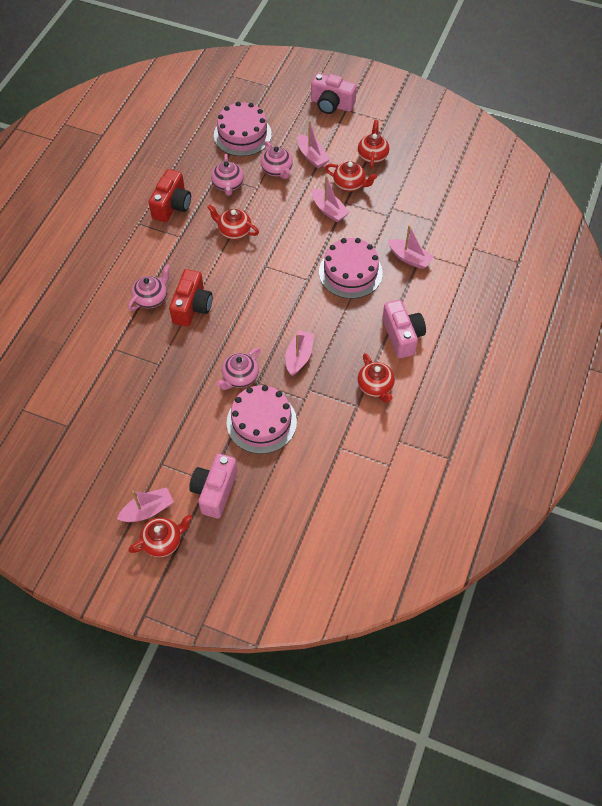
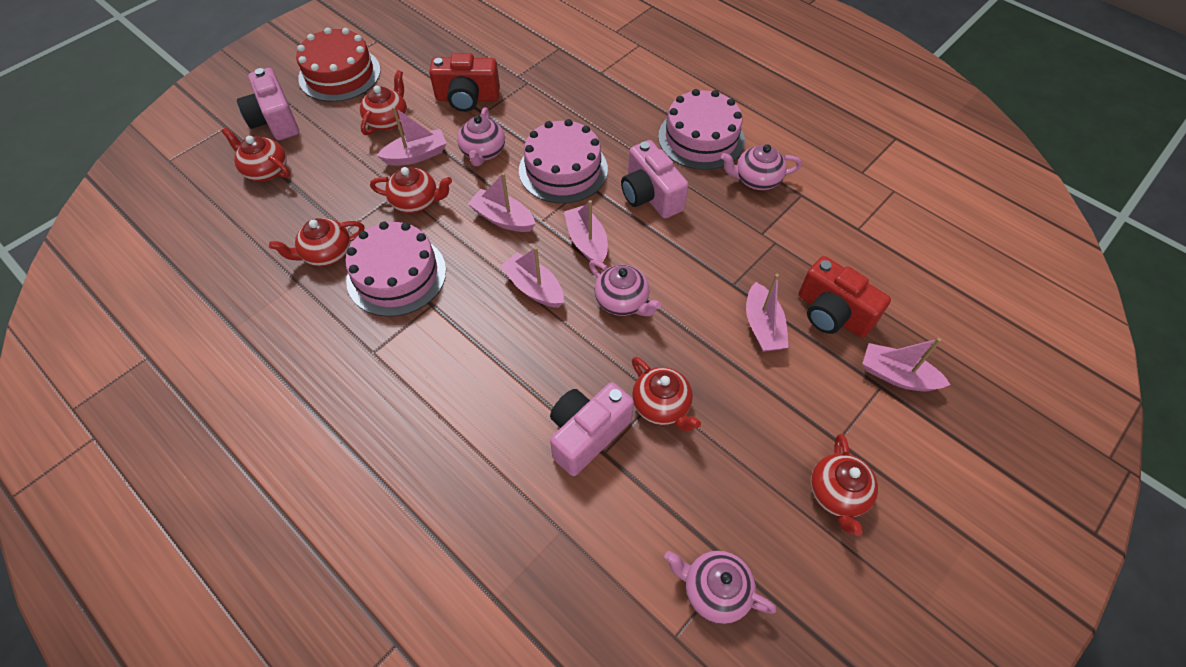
pink boat: 5 -> 6
red cake: 0 -> 1
red teapot: 5 -> 6

